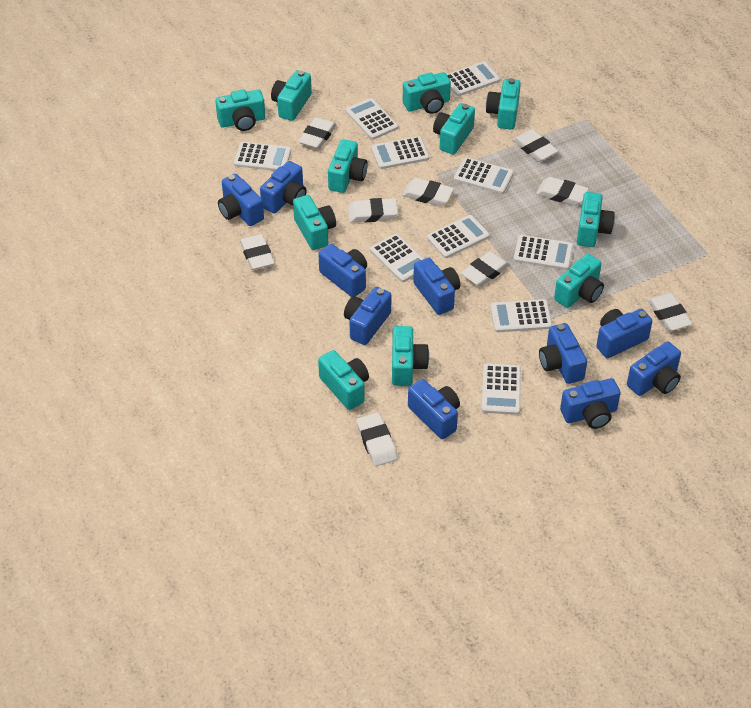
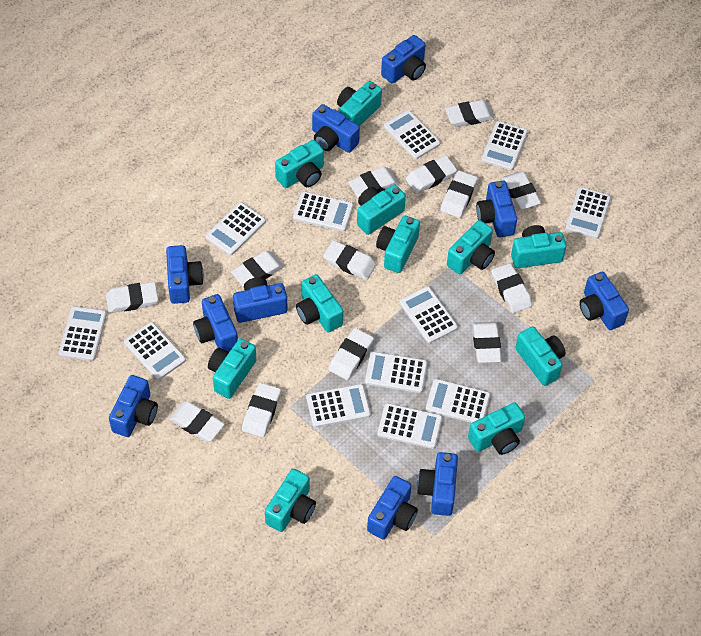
white calculator: 10 -> 12
white eraser: 9 -> 13

